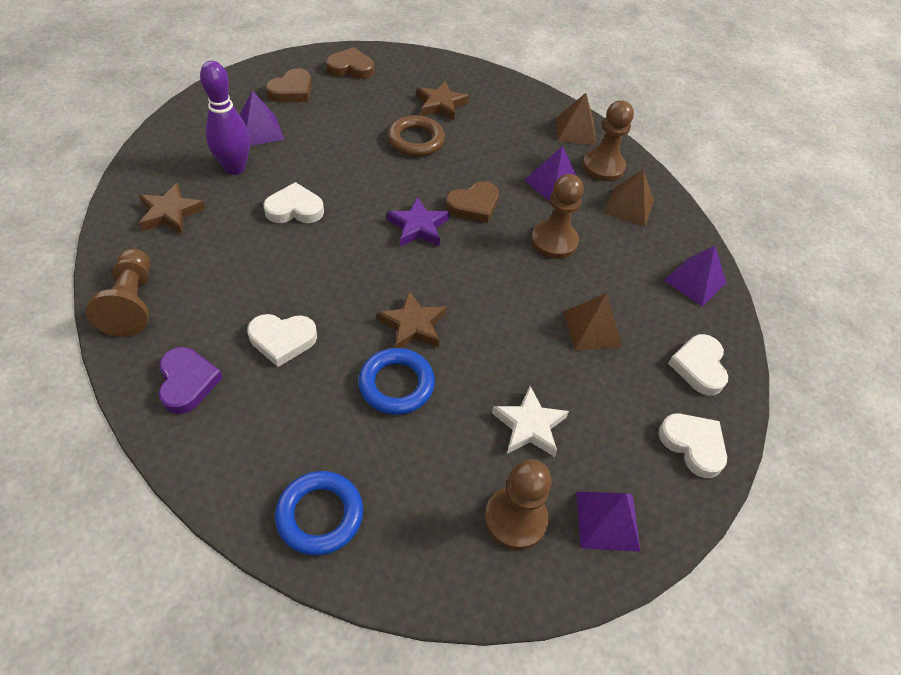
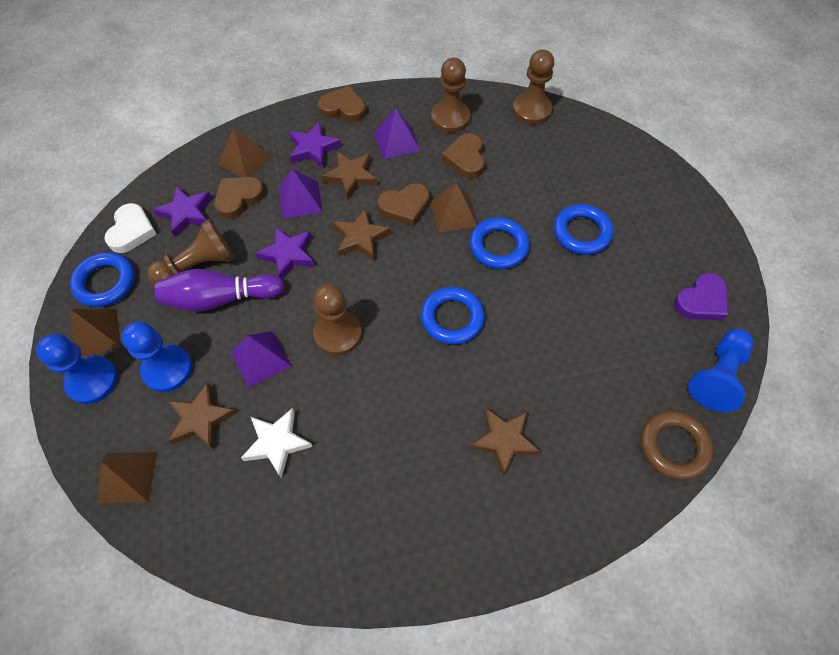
blue pawn: 0 -> 3
blue ring: 2 -> 4
brown heart: 3 -> 4
brown pyramid: 3 -> 4
brown star: 3 -> 4
purple pyramid: 4 -> 3
purple star: 1 -> 3
white heart: 4 -> 1

